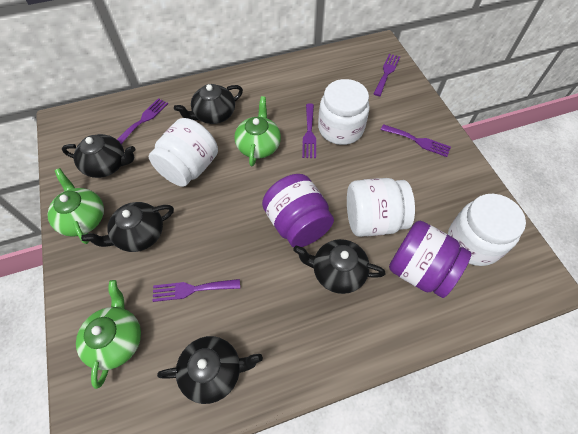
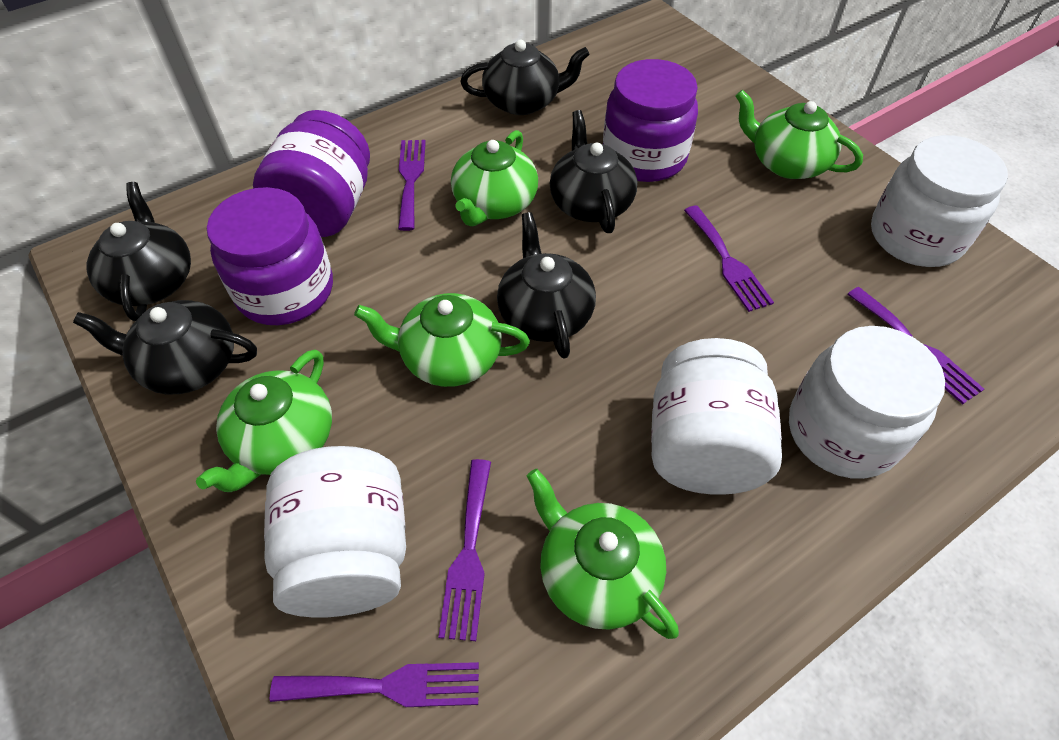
green teapot: 3 -> 5
purple jar: 2 -> 3

